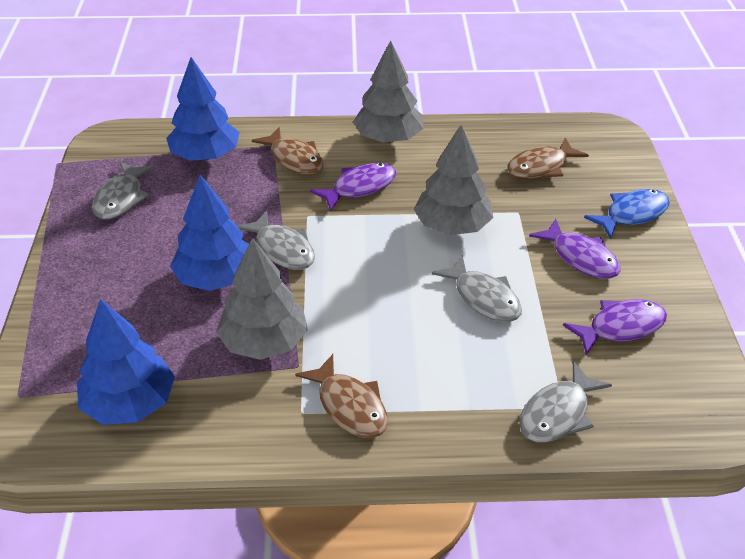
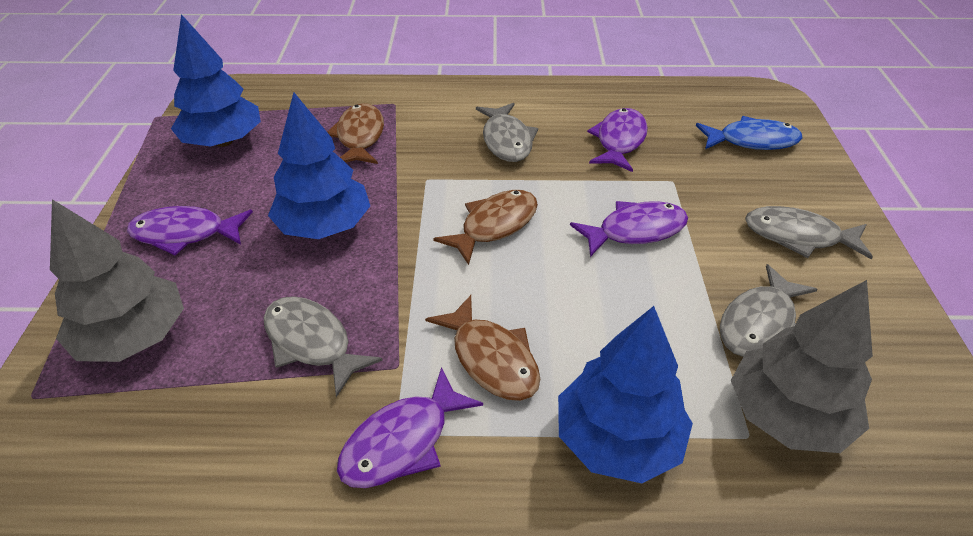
grey tree: 3 -> 2
purple fish: 3 -> 4

